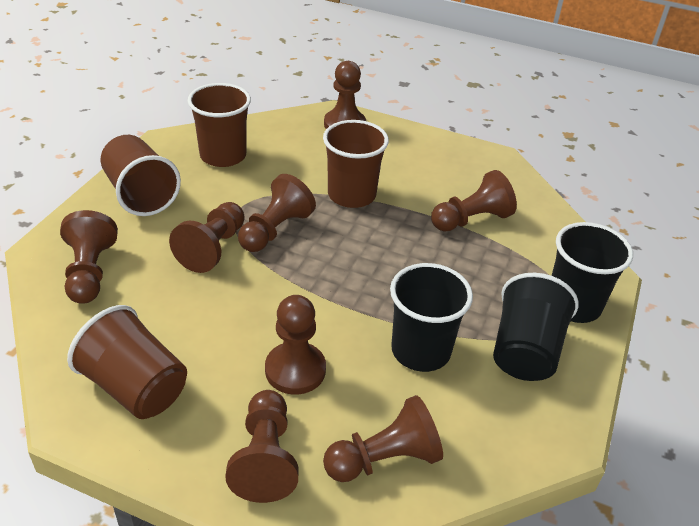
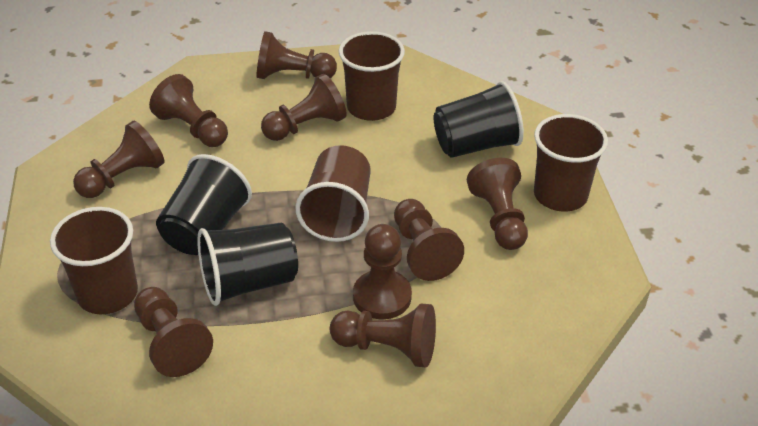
brown pawn: 8 -> 9

